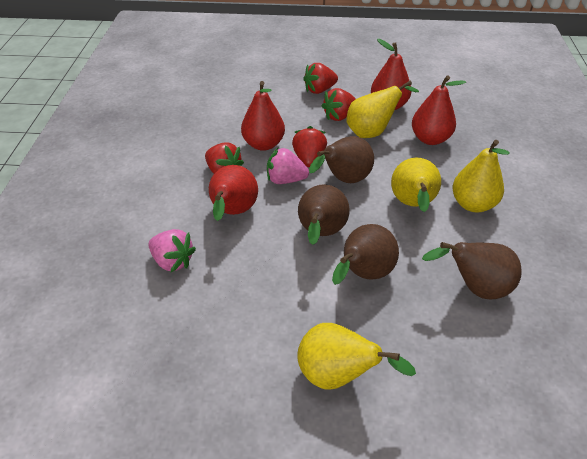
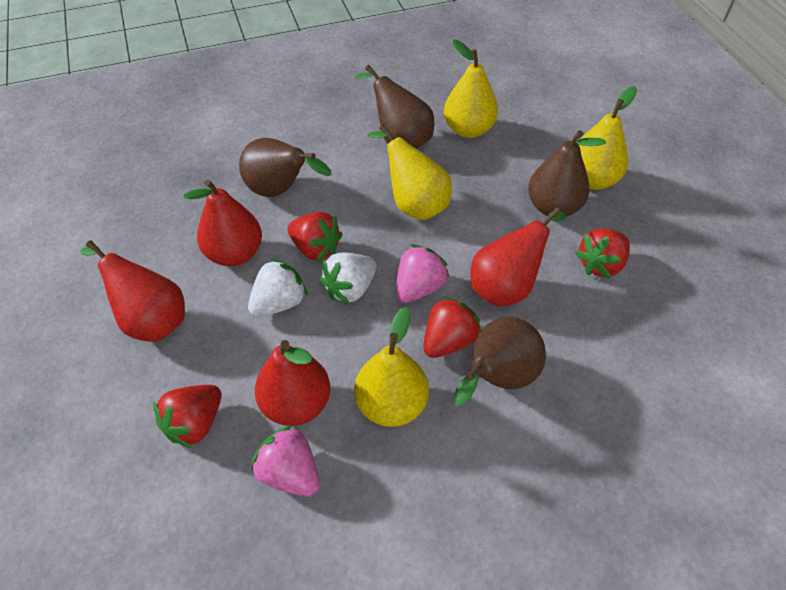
white strawberry: 0 -> 2

